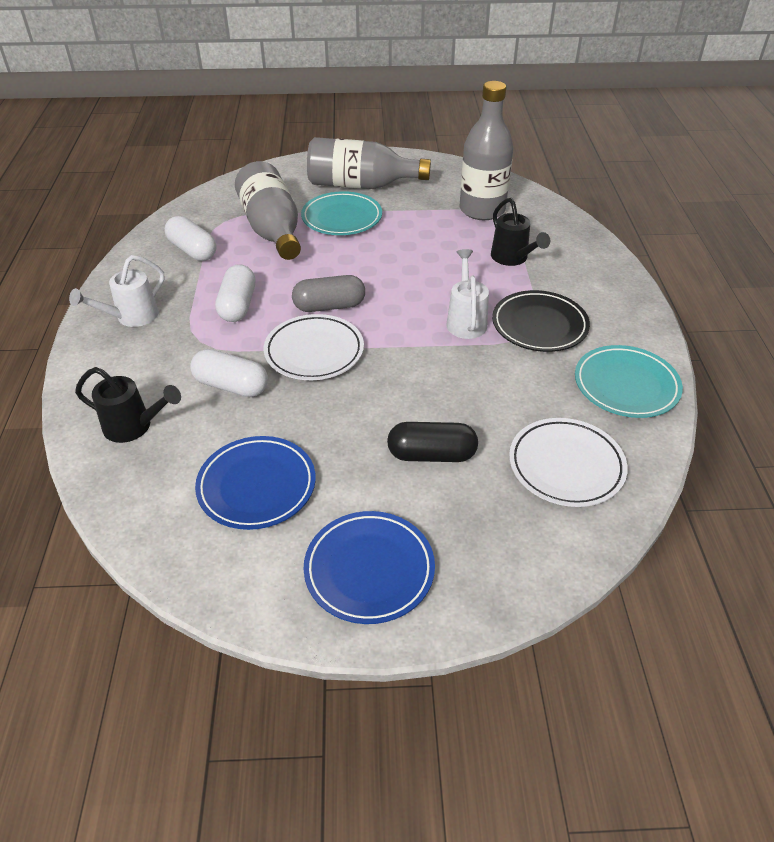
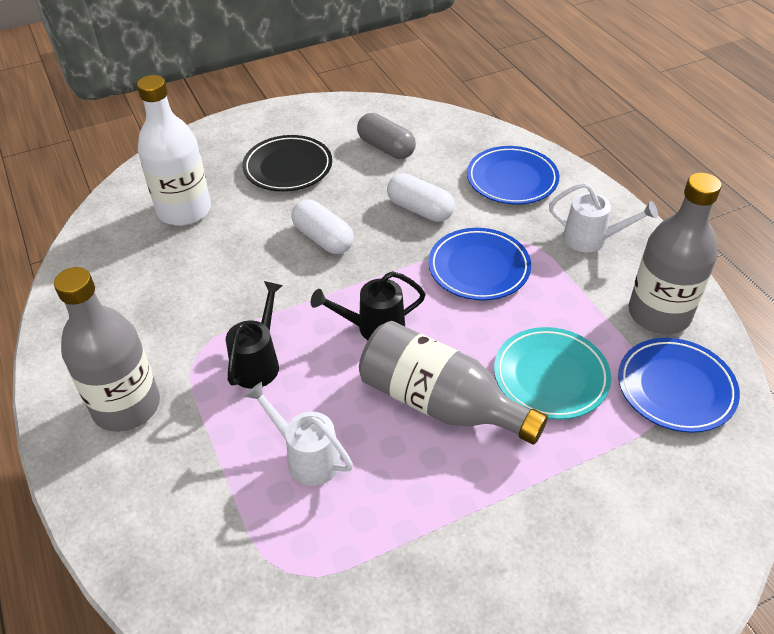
black capsule: 1 -> 0
blue plate: 2 -> 3
turquoise plate: 2 -> 1
white bottle: 0 -> 1
white capsule: 3 -> 2
white plate: 2 -> 0

